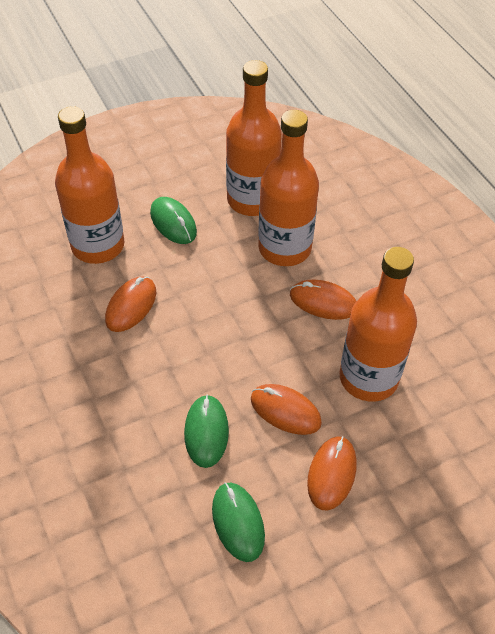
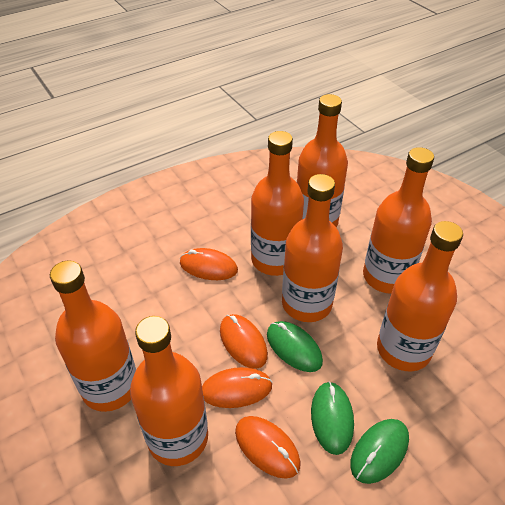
orange bottle: 4 -> 7

